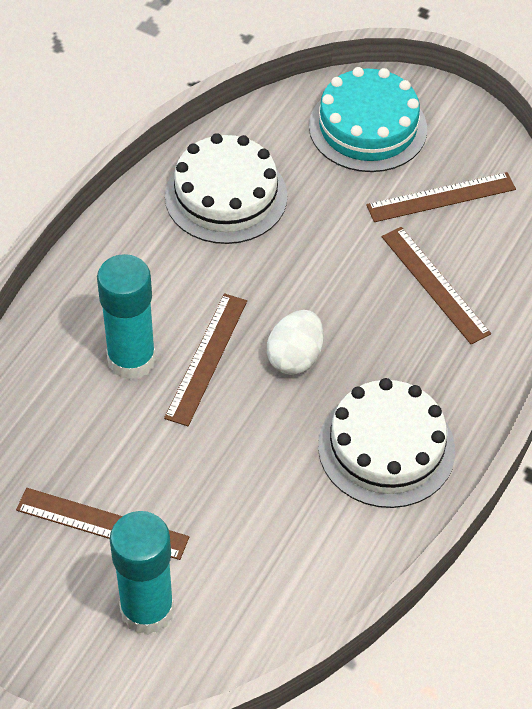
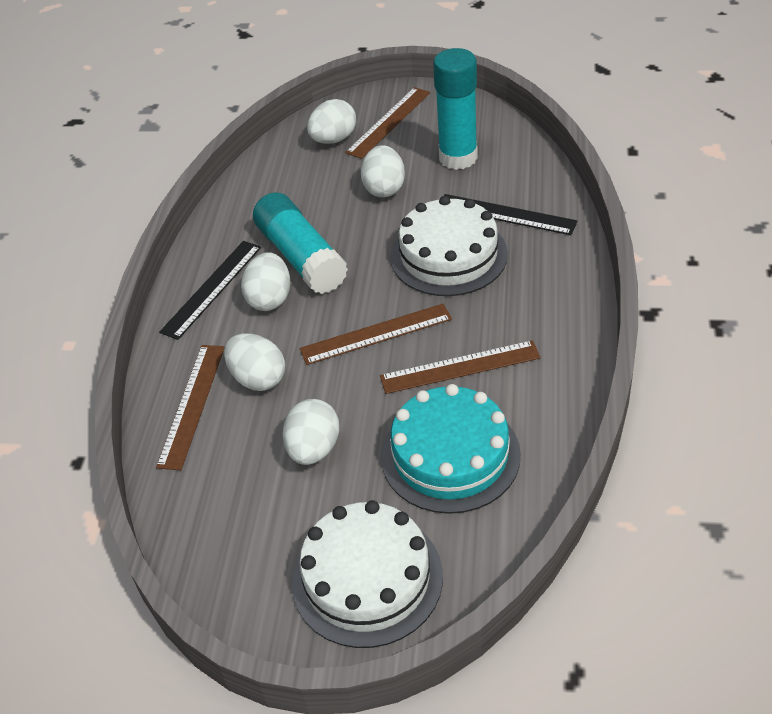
black ruler: 0 -> 2
white egg: 1 -> 5

